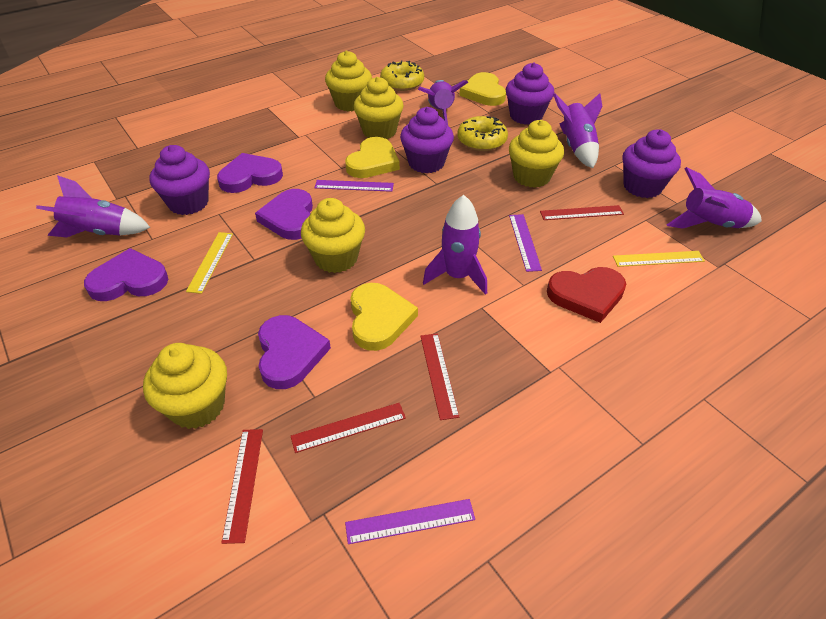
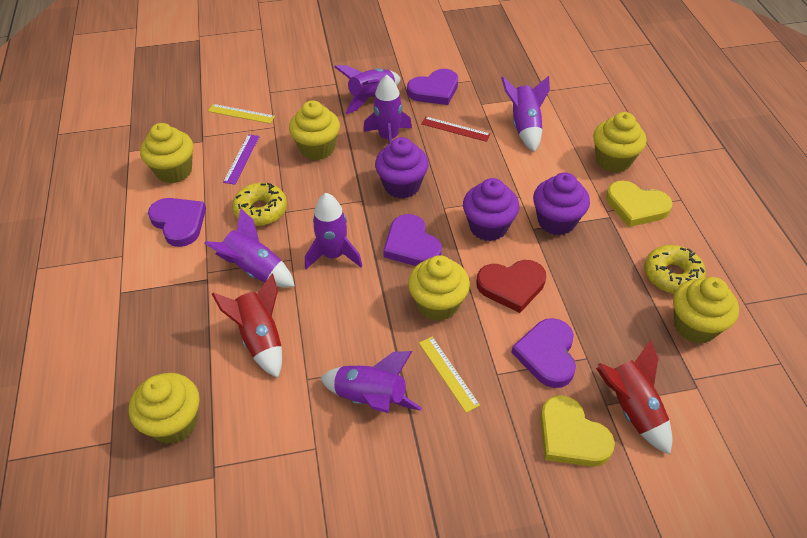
purple cupcake: 4 -> 3
purple rocket: 5 -> 6
purple ruler: 3 -> 1
red rocket: 0 -> 2
red ruler: 4 -> 1
yellow cupcake: 5 -> 6
yellow heart: 3 -> 2

